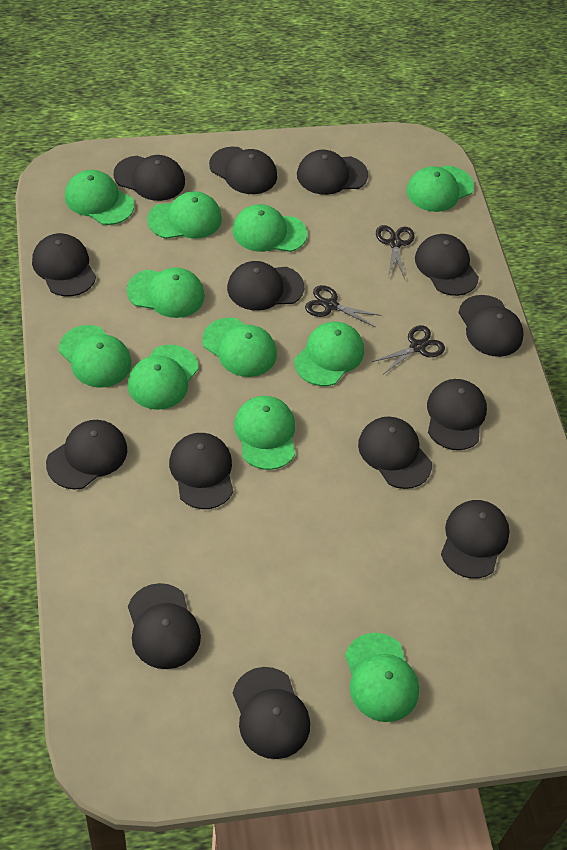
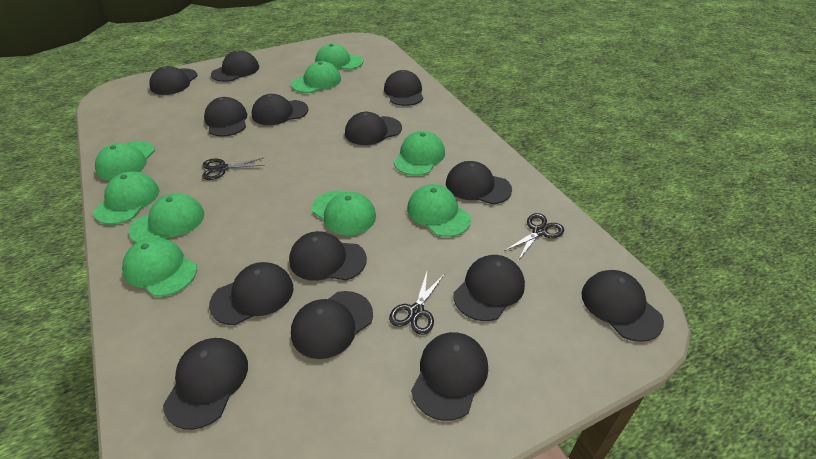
green cap: 11 -> 9

